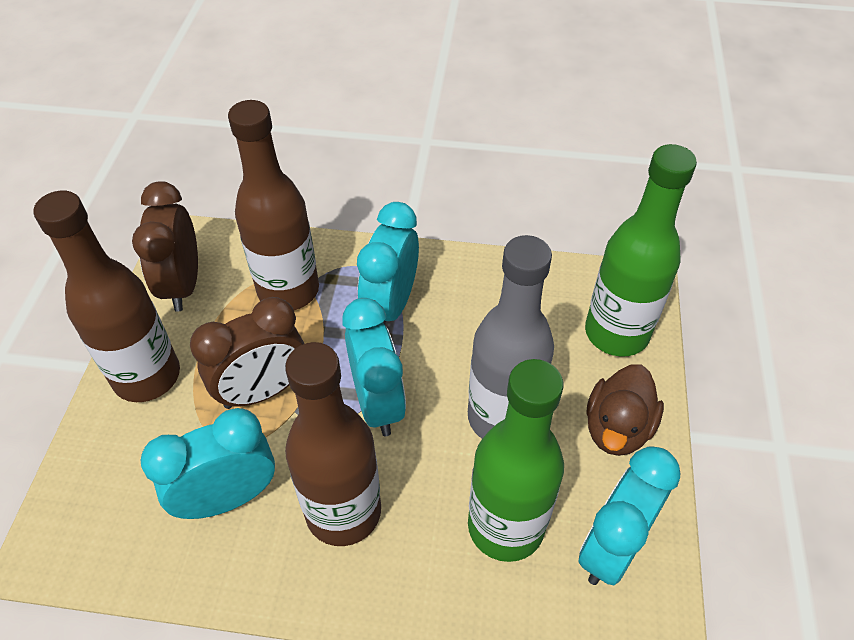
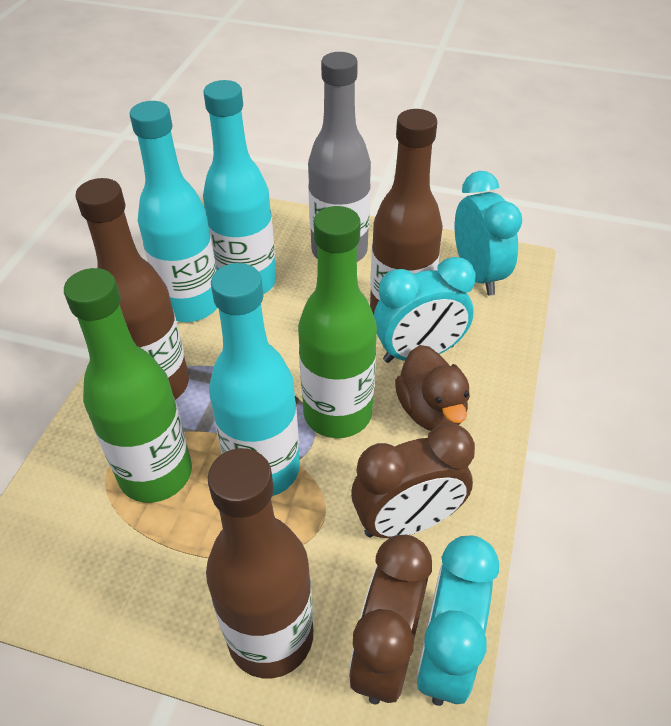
turquoise bottle: 0 -> 3
turquoise clock: 4 -> 3

